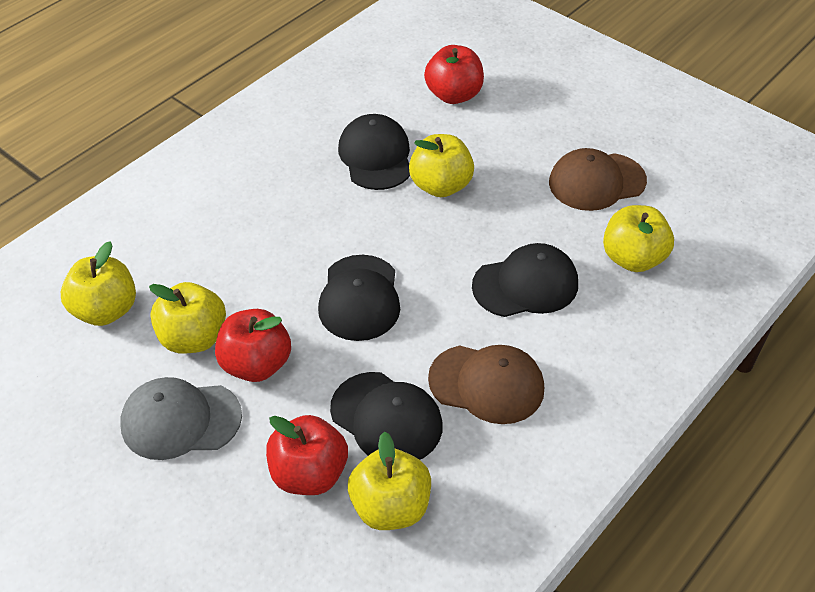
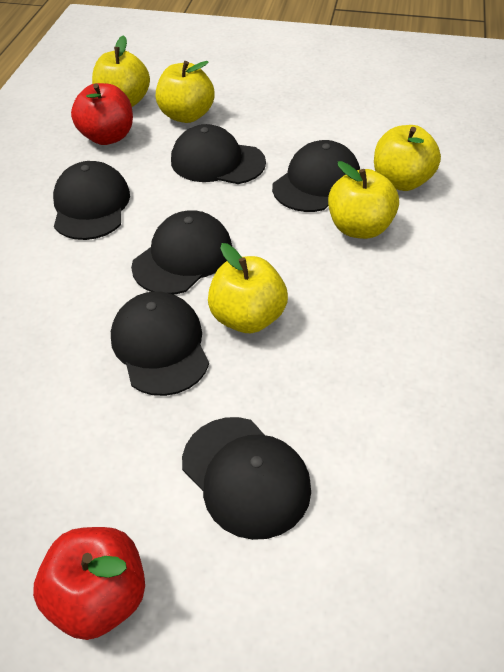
black cap: 4 -> 6
brown cap: 2 -> 0
grey cap: 1 -> 0
red apple: 3 -> 2

